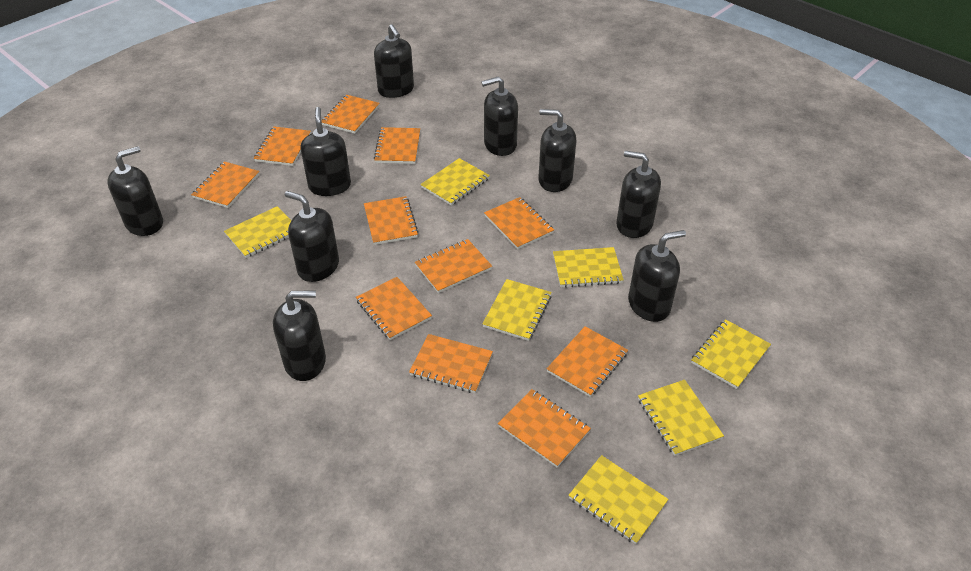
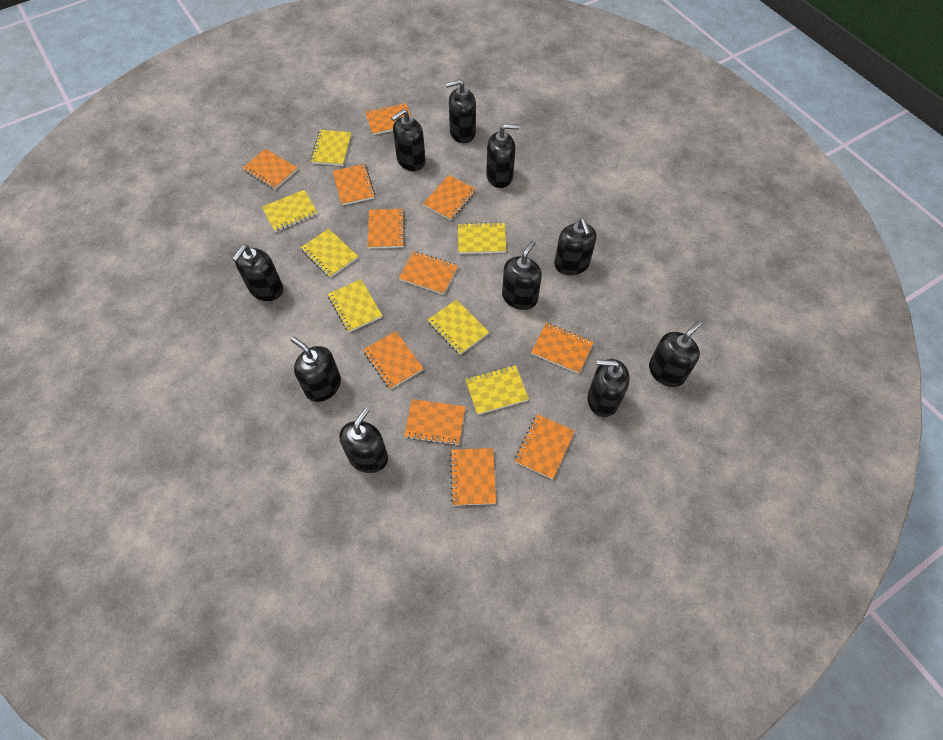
black soap dispenser: 9 -> 10

